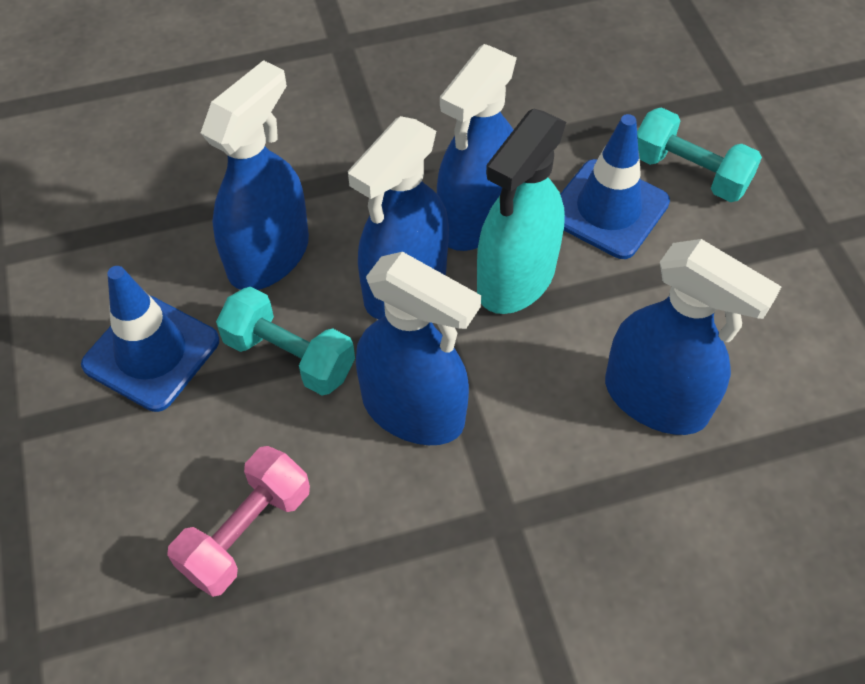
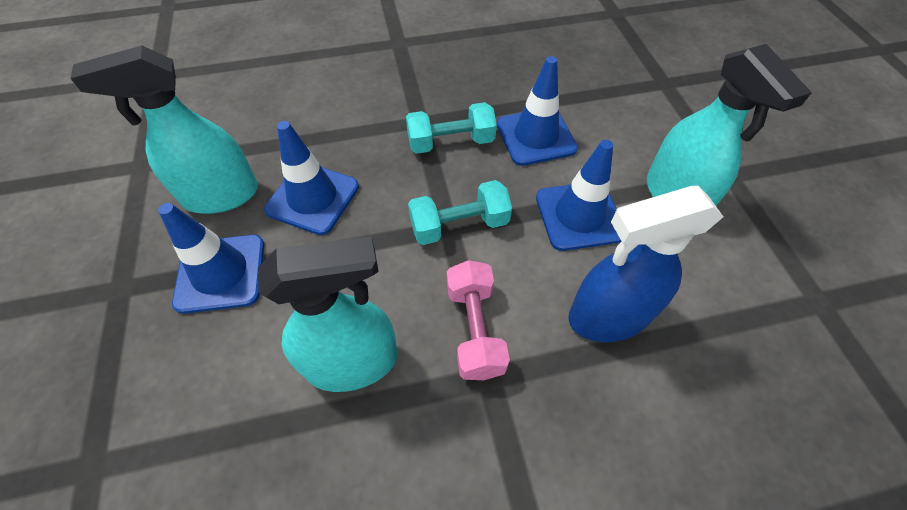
blue spray bottle: 5 -> 1
blue traffic cone: 2 -> 4
turquoise spray bottle: 1 -> 3

